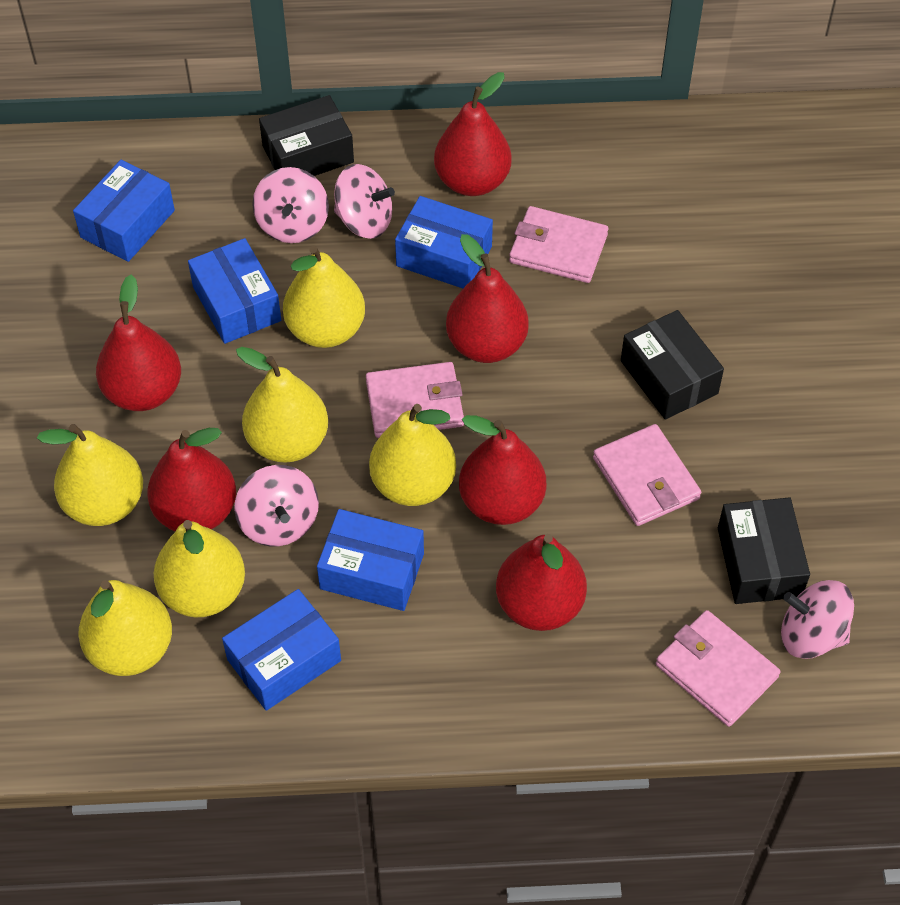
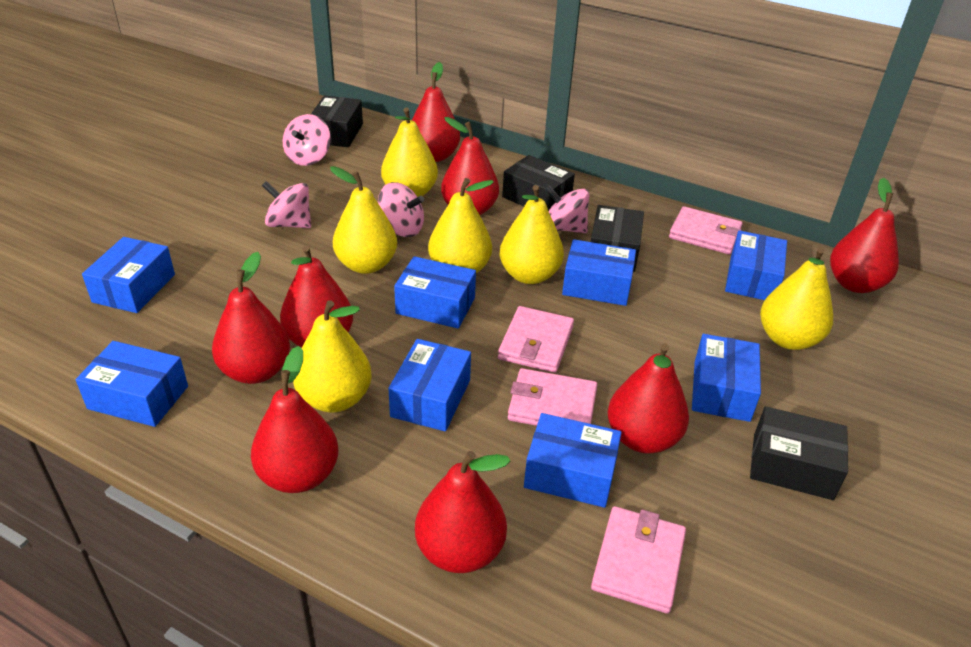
black box: 3 -> 4
blue box: 5 -> 8
red pear: 6 -> 8

